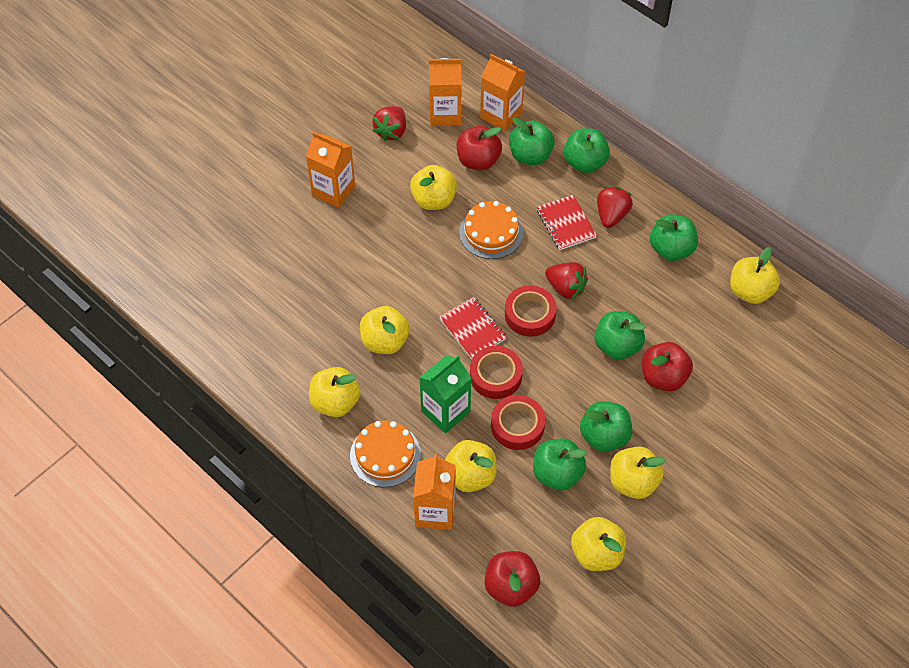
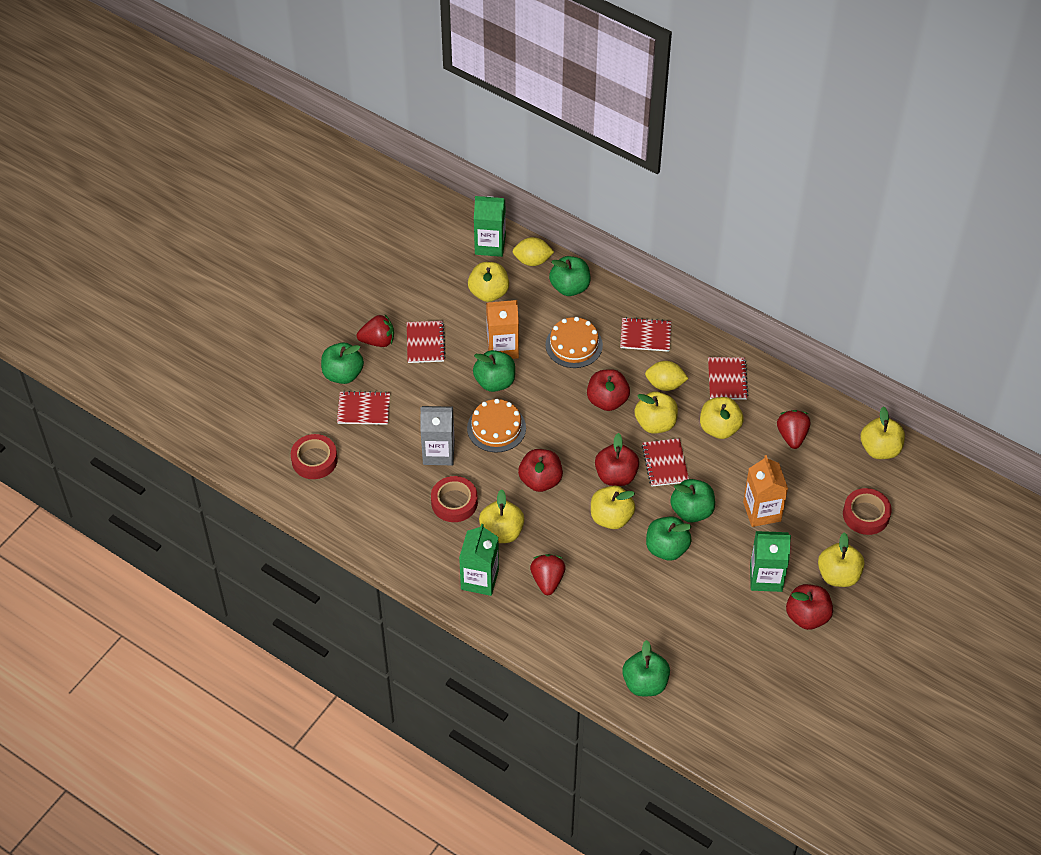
green carton: 1 -> 3
grey carton: 0 -> 1
orange carton: 4 -> 2
red apple: 3 -> 4
red notebook: 2 -> 5
yellow lemon: 0 -> 2

